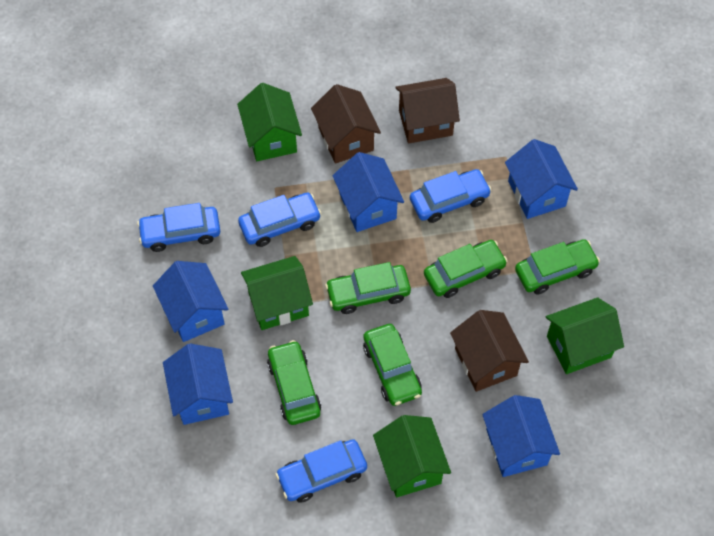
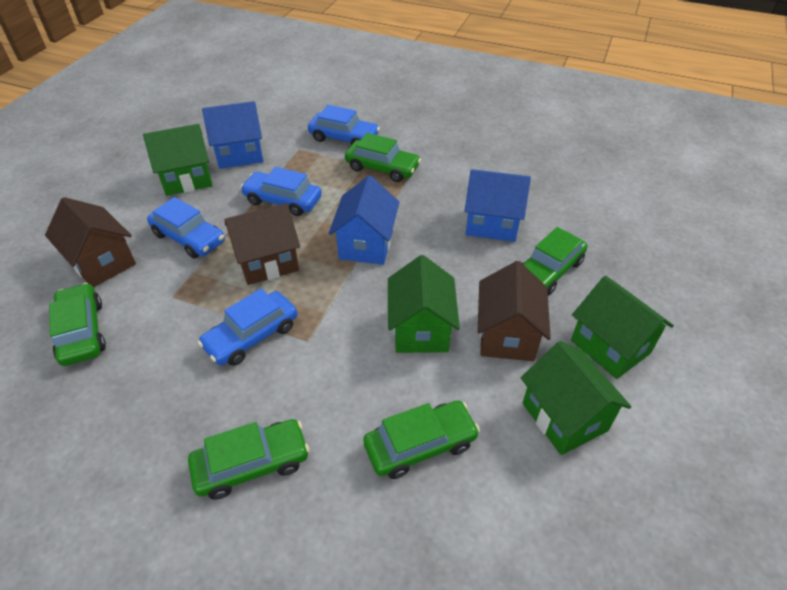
blue house: 5 -> 3

